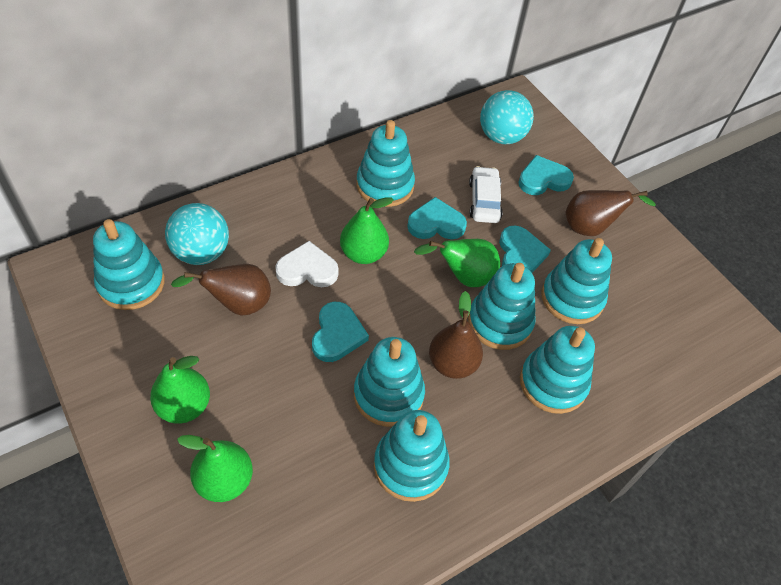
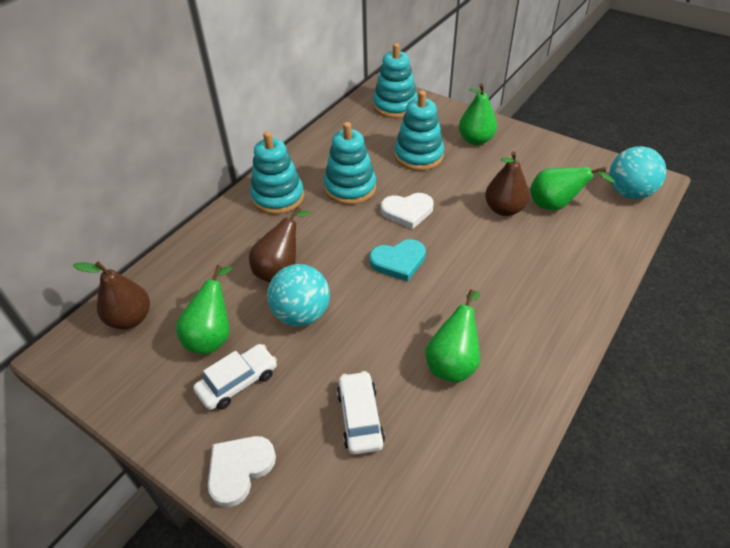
turquoise heart: 4 -> 1
turquoise stacking toy: 7 -> 4
white car: 1 -> 2
white heart: 1 -> 2

